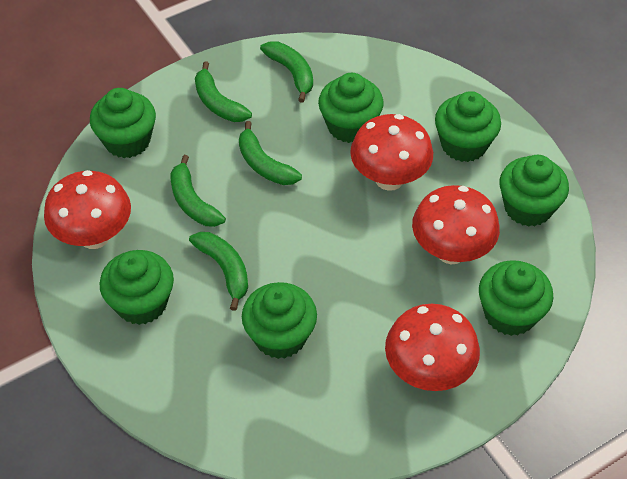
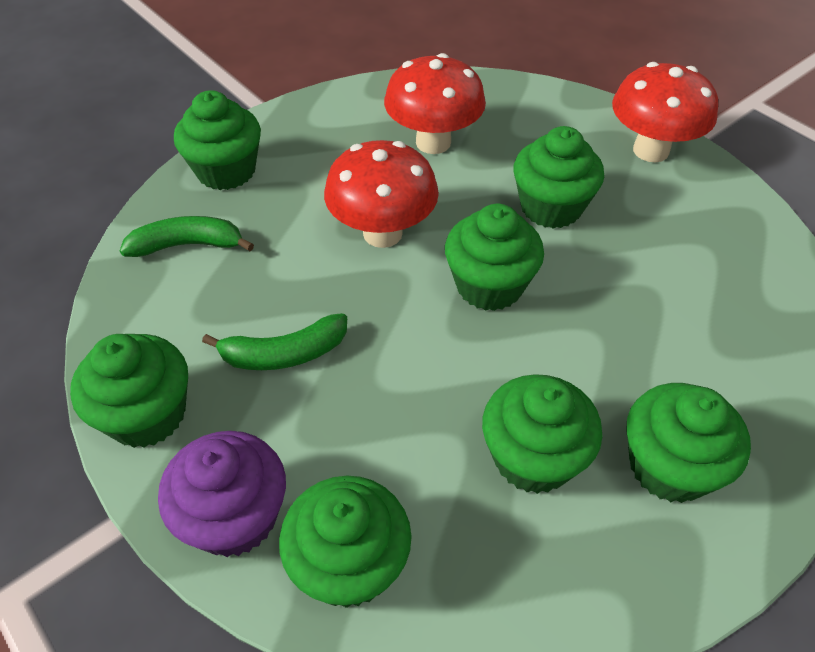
green banana: 5 -> 2
purple cupcake: 0 -> 1
red mushroom: 4 -> 3

